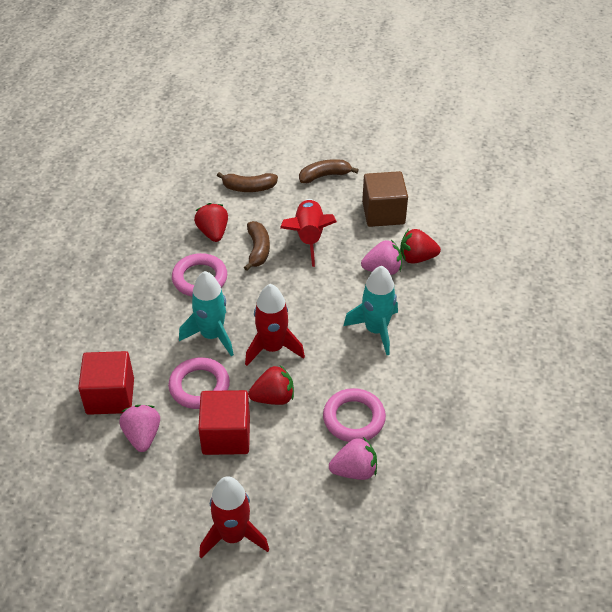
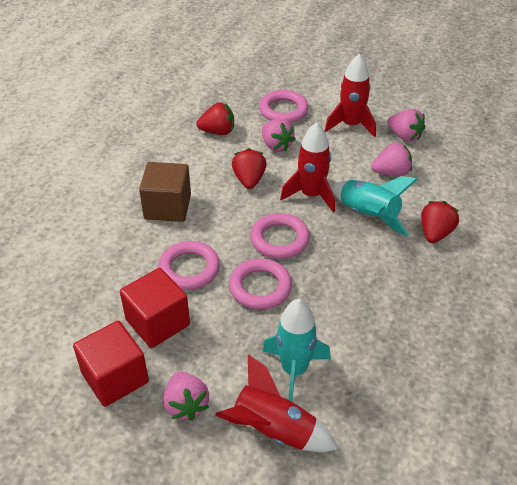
brown banana: 3 -> 0
pink ring: 3 -> 4
pink strawberry: 3 -> 4

